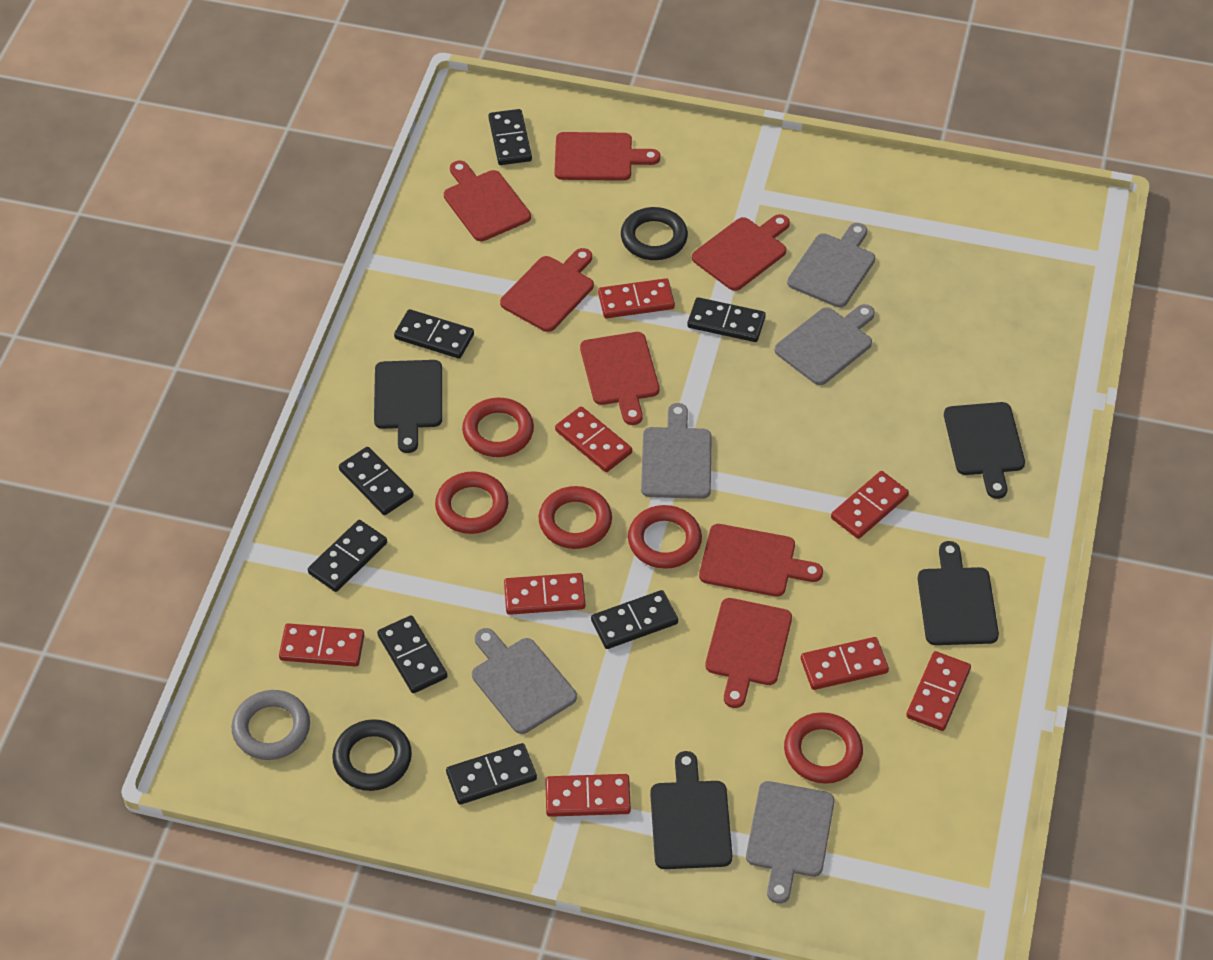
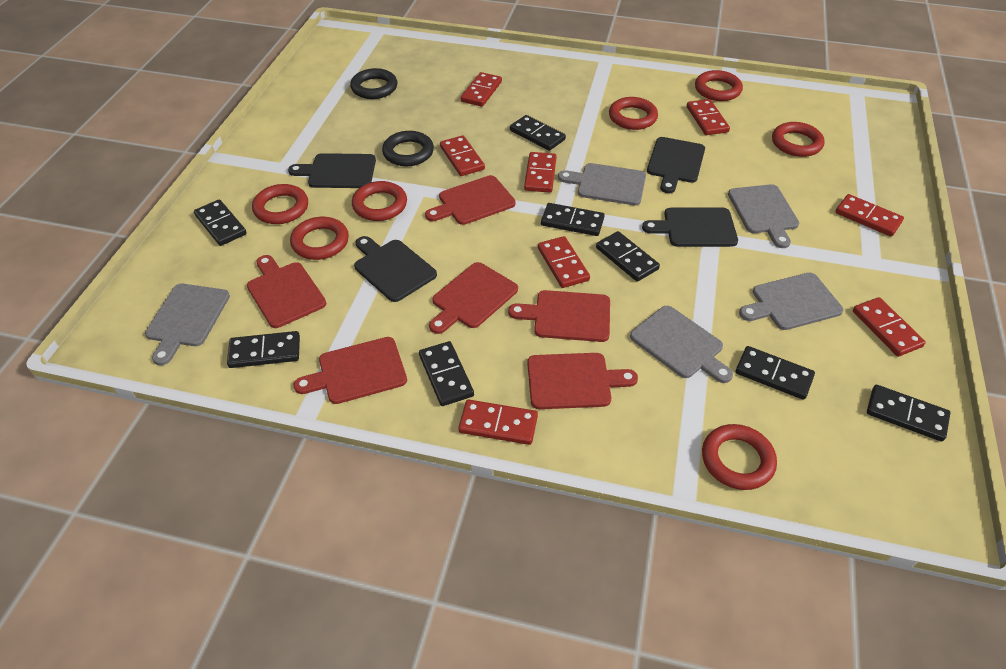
grey ring: 1 -> 0
red cutting board: 7 -> 6
red ring: 5 -> 7

